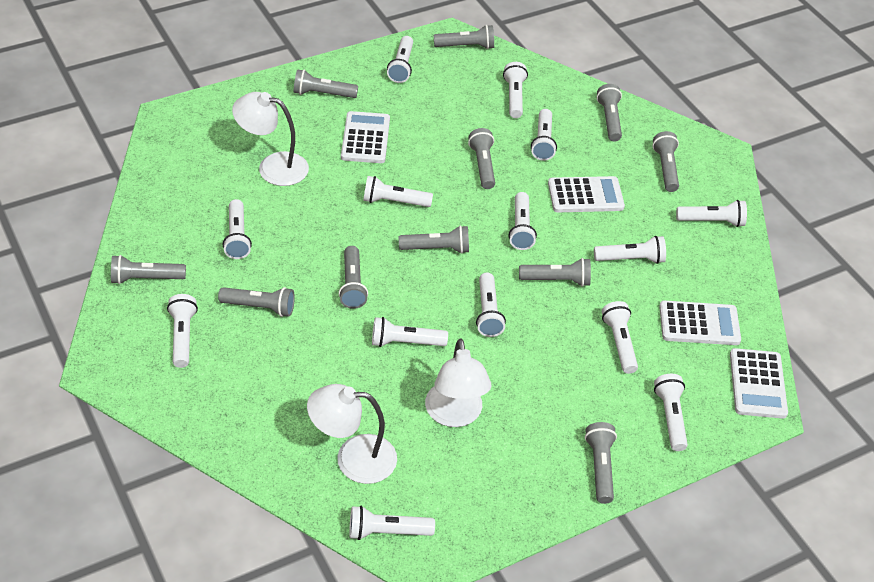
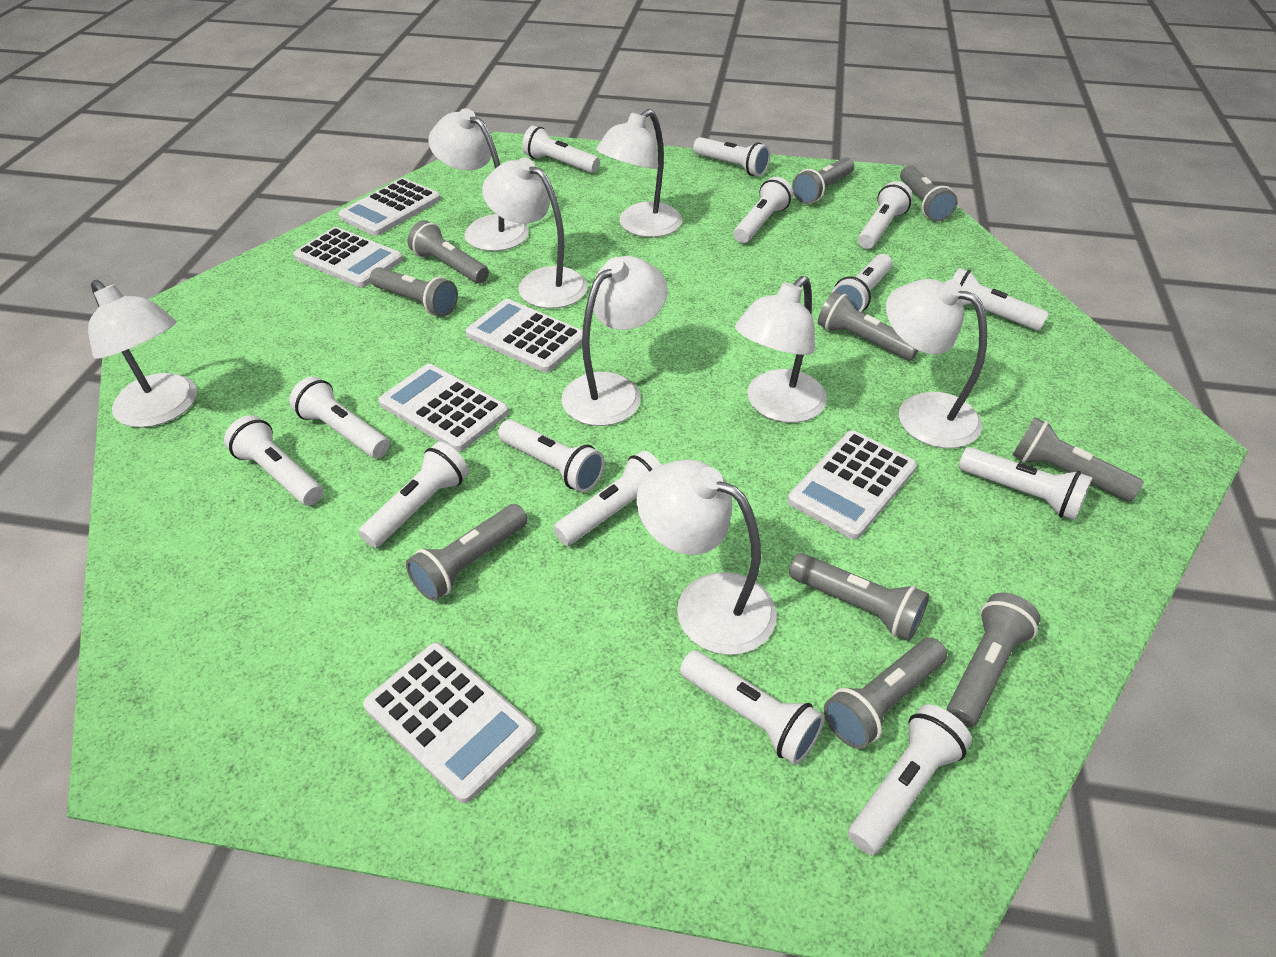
grey flashlight: 11 -> 10
white calculator: 4 -> 6
white lamp: 3 -> 8

